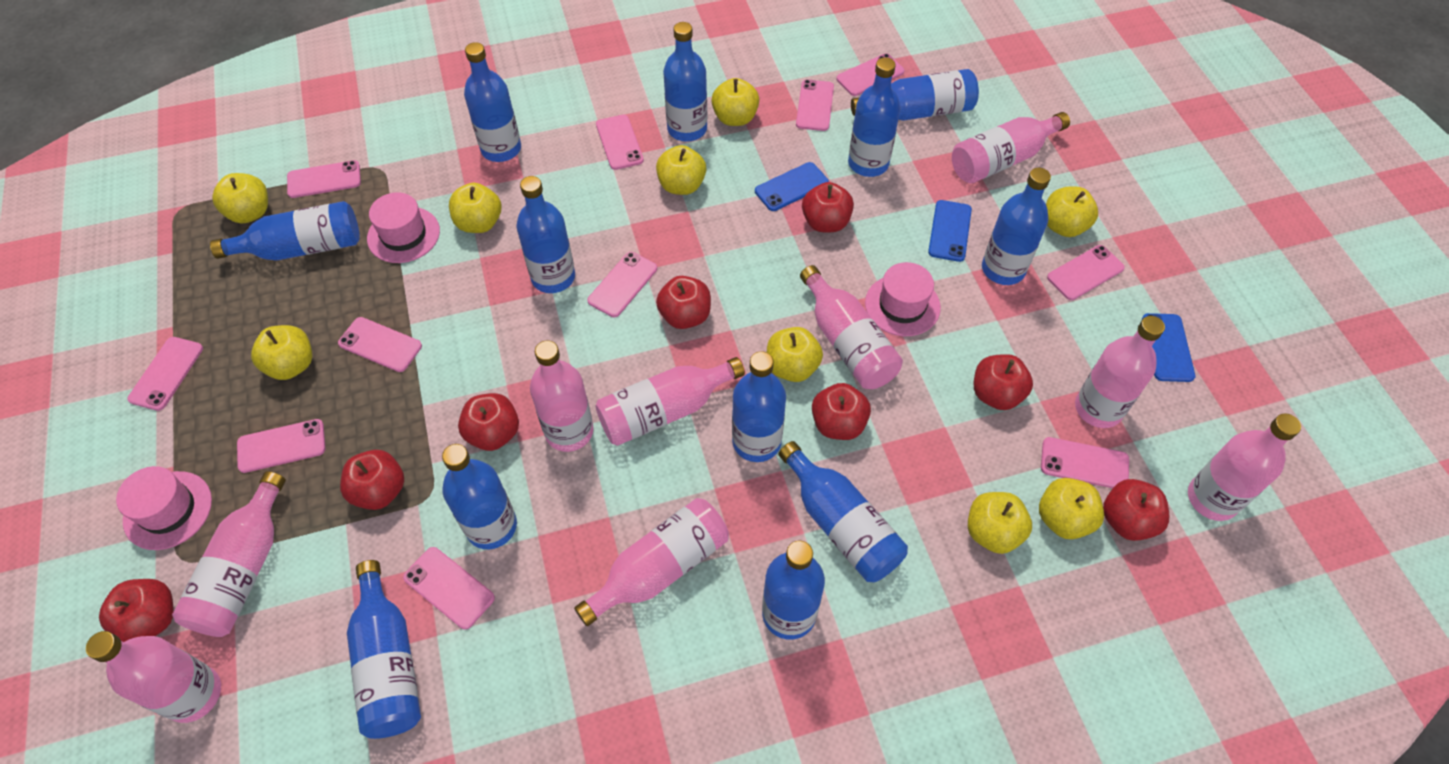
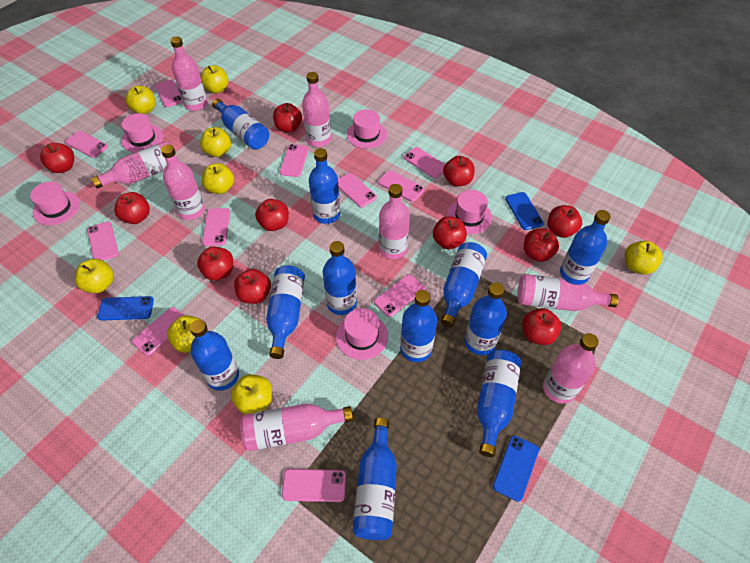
blue bottle: 12 -> 11
pink bottle: 9 -> 8
pink hat: 3 -> 5
red apple: 8 -> 11
yellow apple: 9 -> 8

